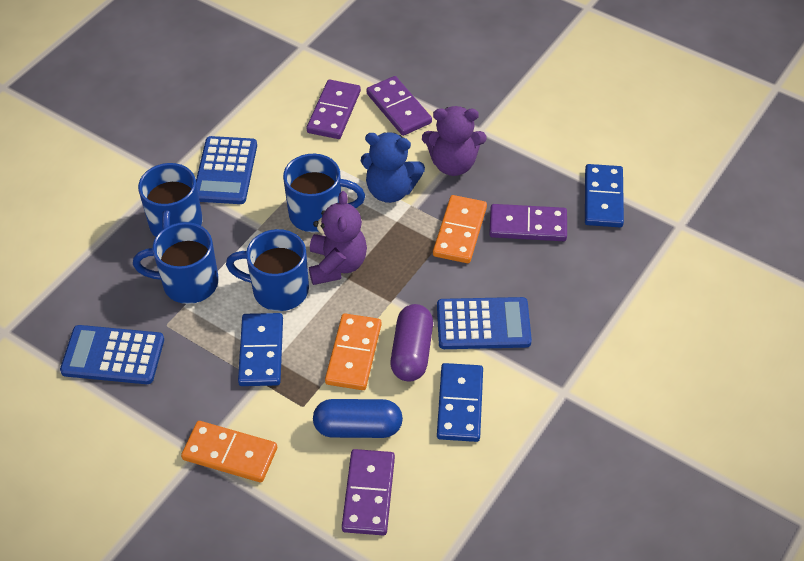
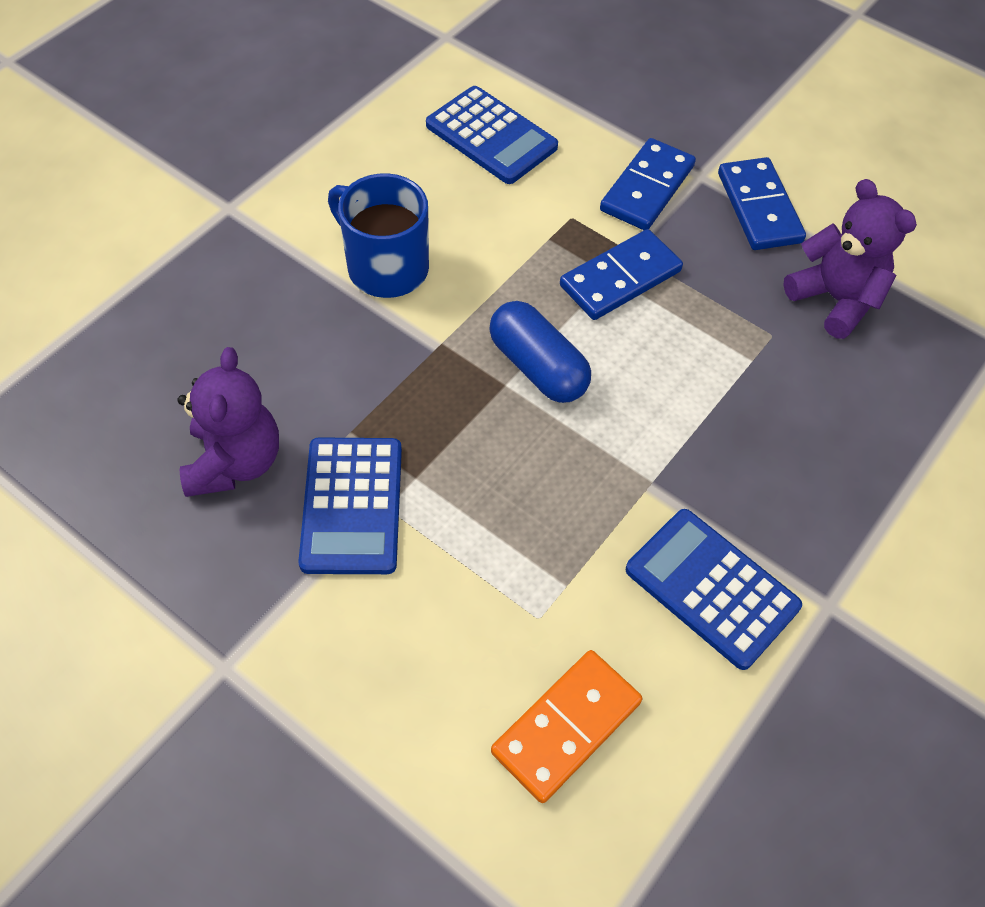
blue mug: 4 -> 1
blue teddy bear: 1 -> 0
orange domino: 3 -> 1
purple capsule: 1 -> 0
purple domino: 4 -> 0

